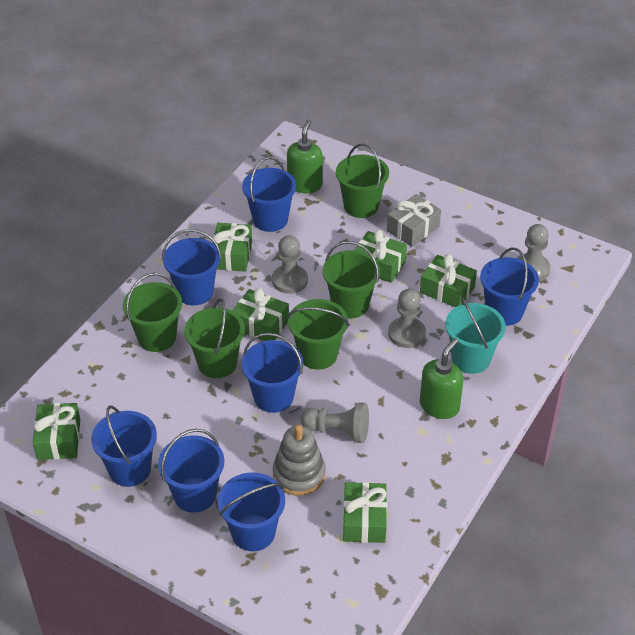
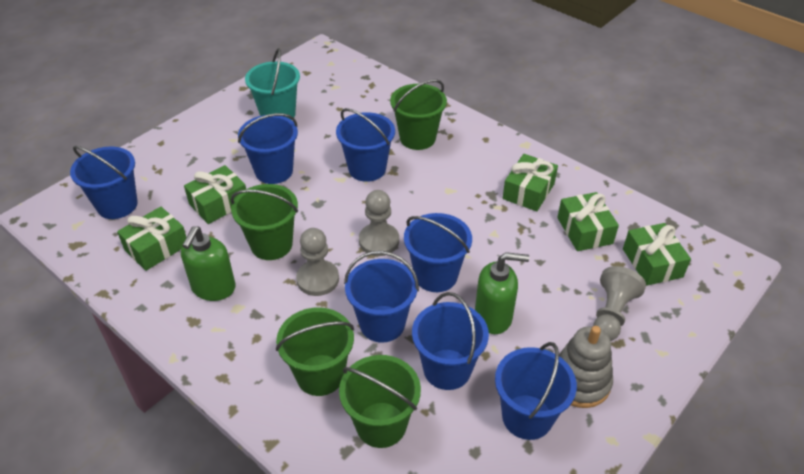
green bucket: 5 -> 4
green gift: 6 -> 5
grey gift: 1 -> 0
grey pawn: 4 -> 3

